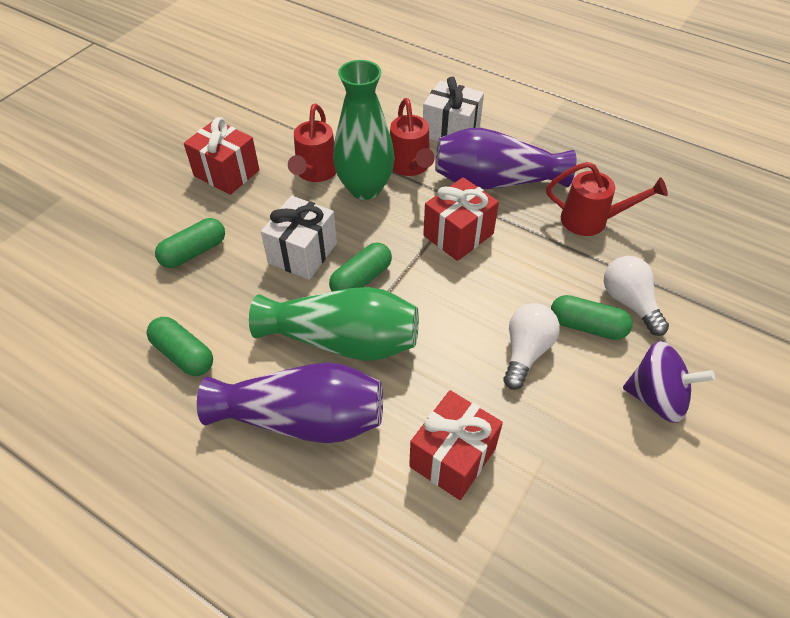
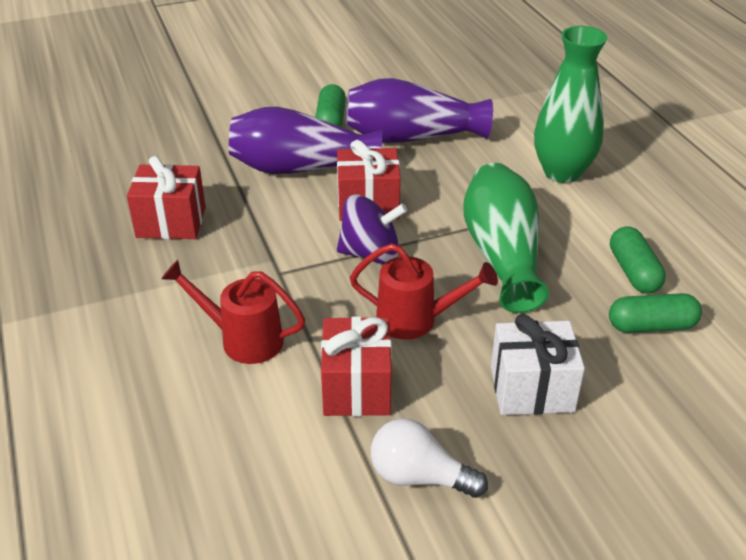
green capsule: 4 -> 3
red watering can: 3 -> 2
white gift: 2 -> 1
white light bulb: 2 -> 1

